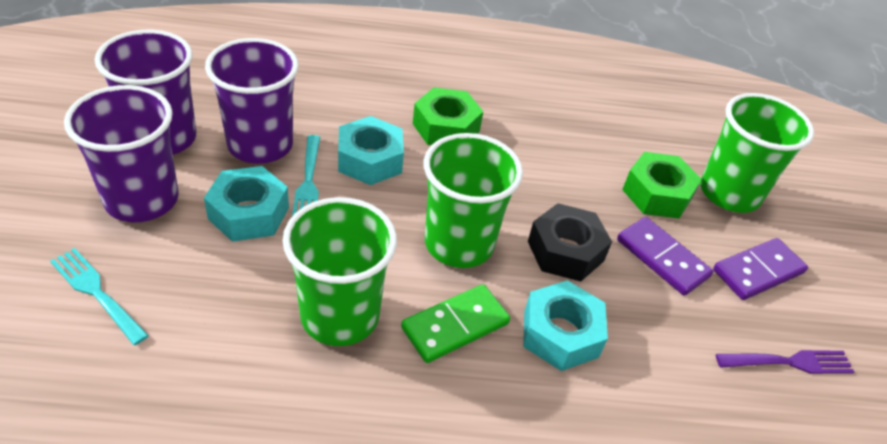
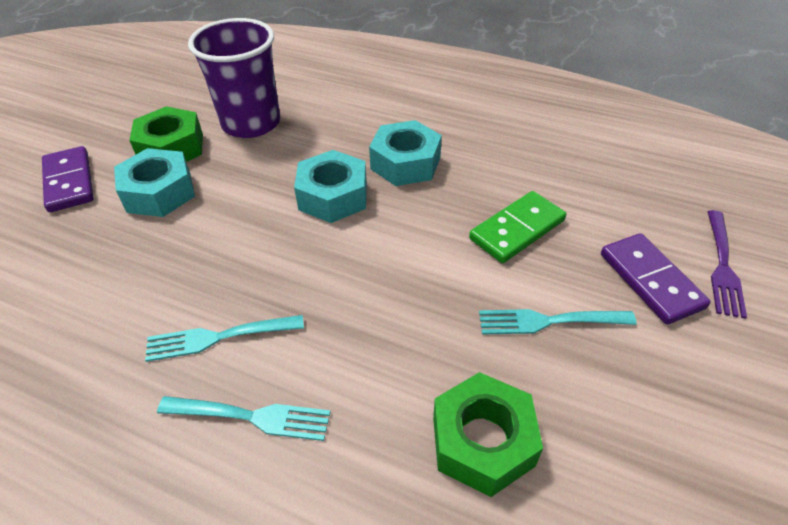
black nut: 1 -> 0
green cup: 3 -> 0
purple cup: 3 -> 1
turquoise fork: 2 -> 3

